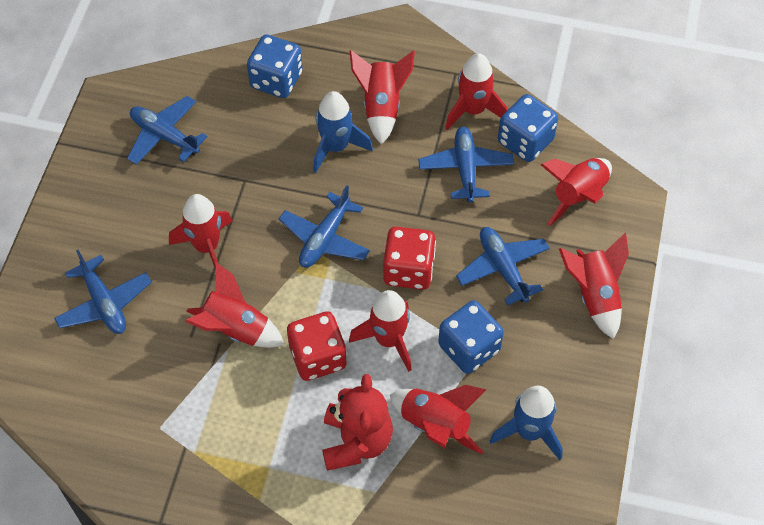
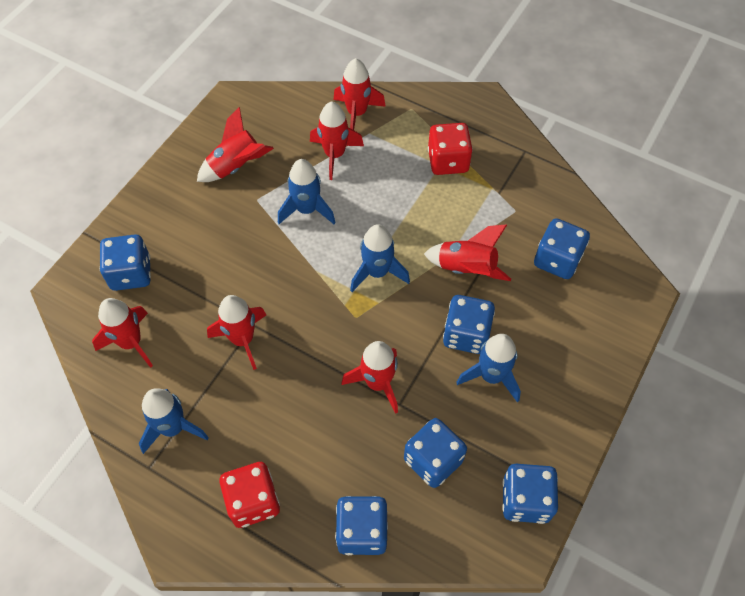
blue dice: 3 -> 6
blue plane: 5 -> 0
blue rocket: 2 -> 4
red rocket: 8 -> 7
red teddy bear: 1 -> 0

